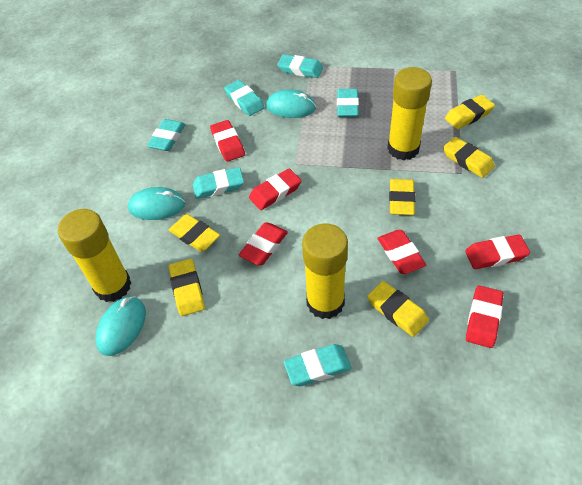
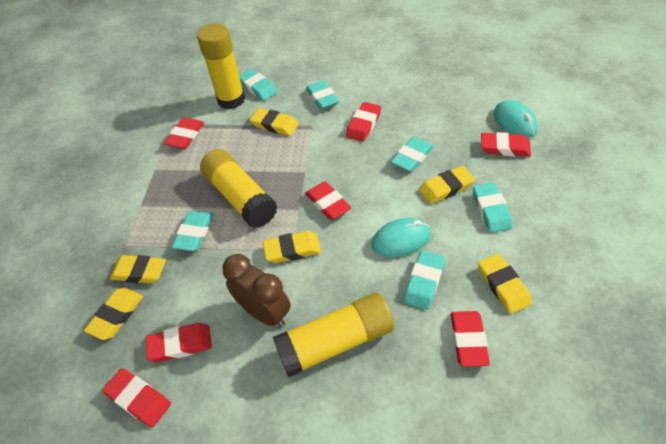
brown clock: 0 -> 1
red eraser: 6 -> 7
turquoise mouse: 3 -> 2

